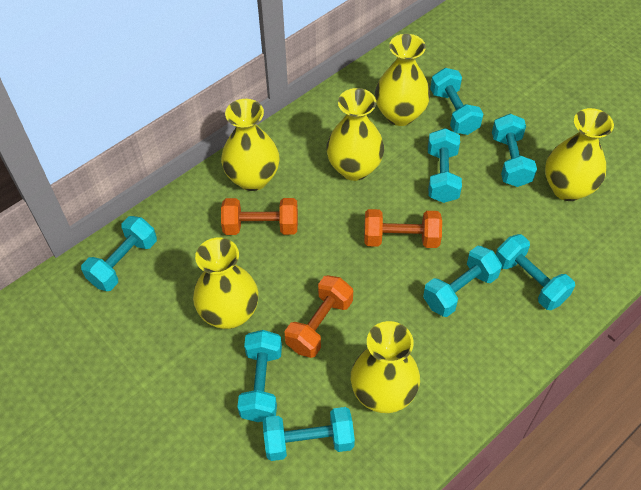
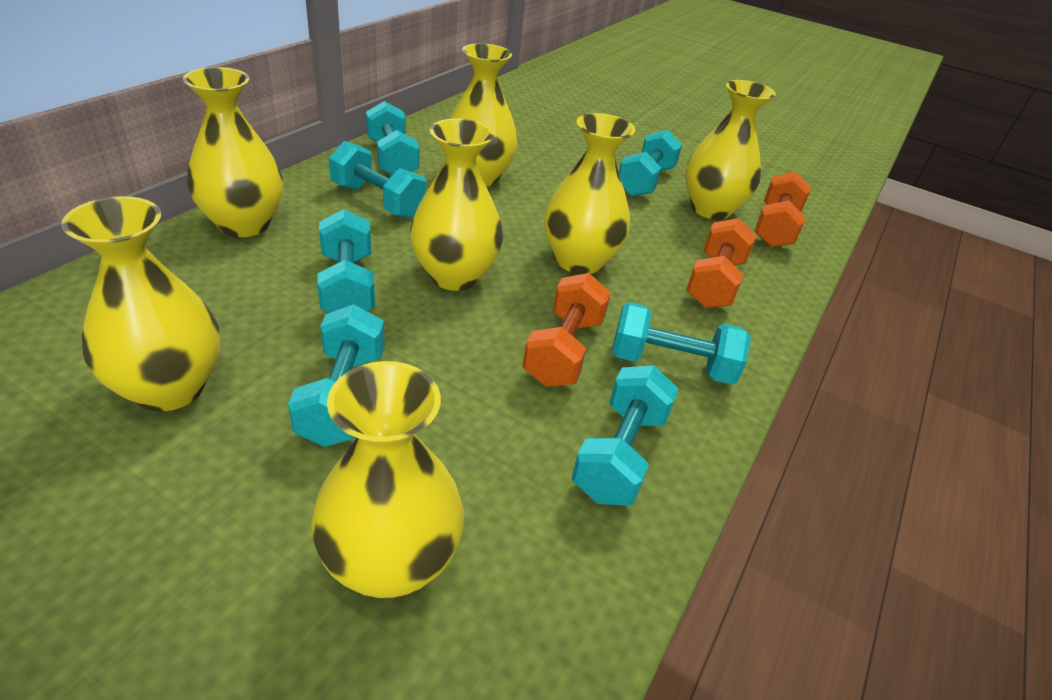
turquoise dumbbell: 8 -> 7
yellow vase: 6 -> 7

